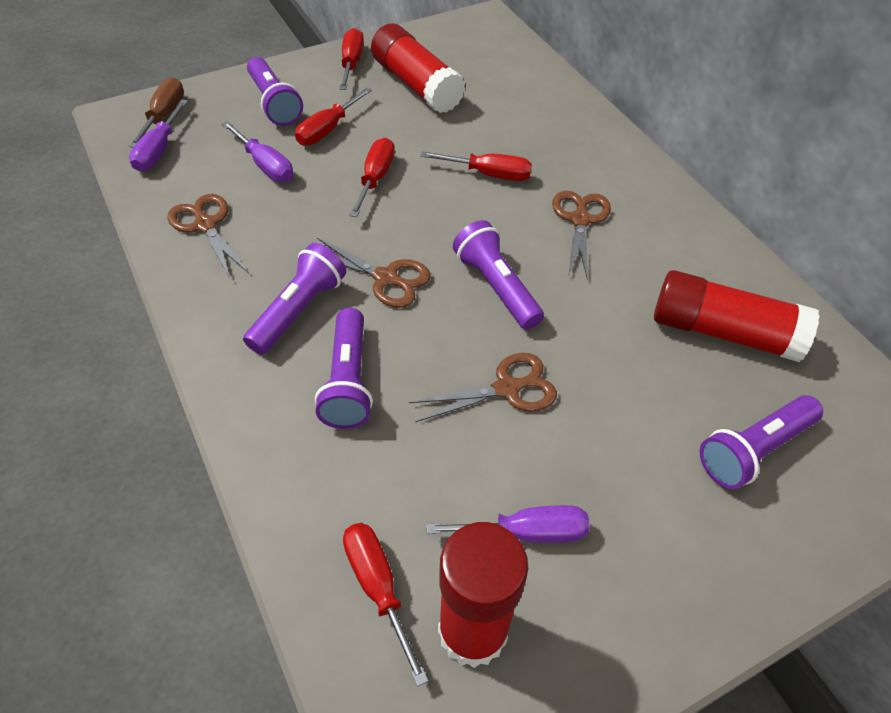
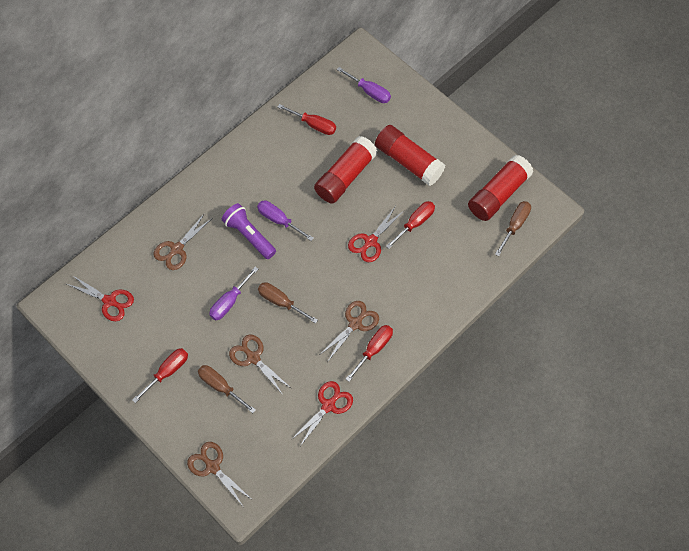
brown screwdriver: 1 -> 3
purple flashlight: 5 -> 1
red scissors: 0 -> 3
red screwdriver: 5 -> 4

